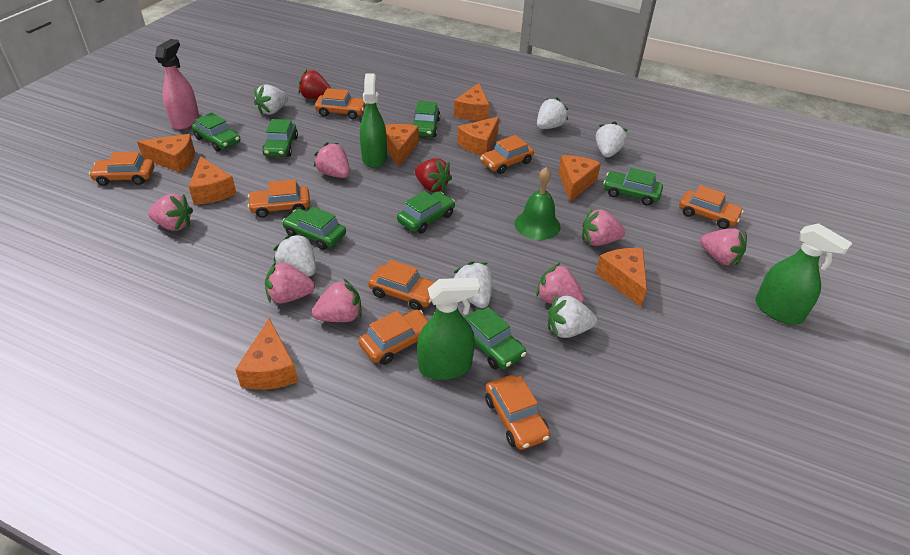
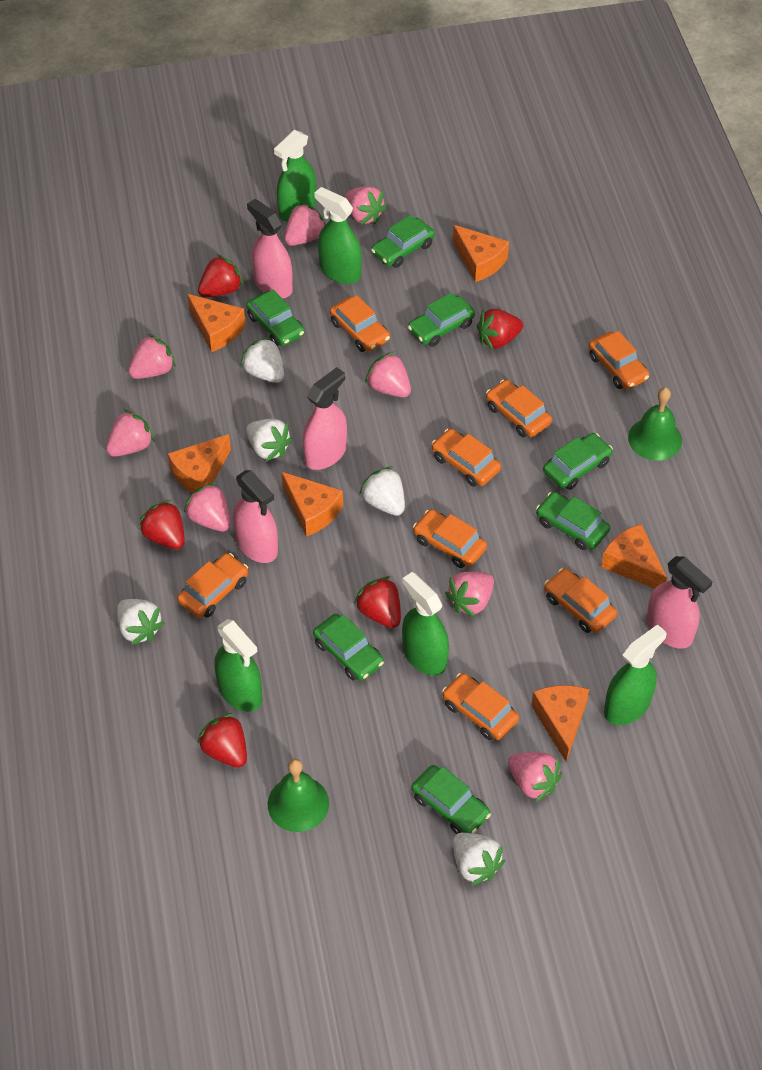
green bell: 1 -> 2
green spray bottle: 3 -> 5
orange cheese: 8 -> 6
pink spray bottle: 1 -> 4
pink strawberry: 7 -> 8
red strawberry: 2 -> 5
white strawberry: 6 -> 5

